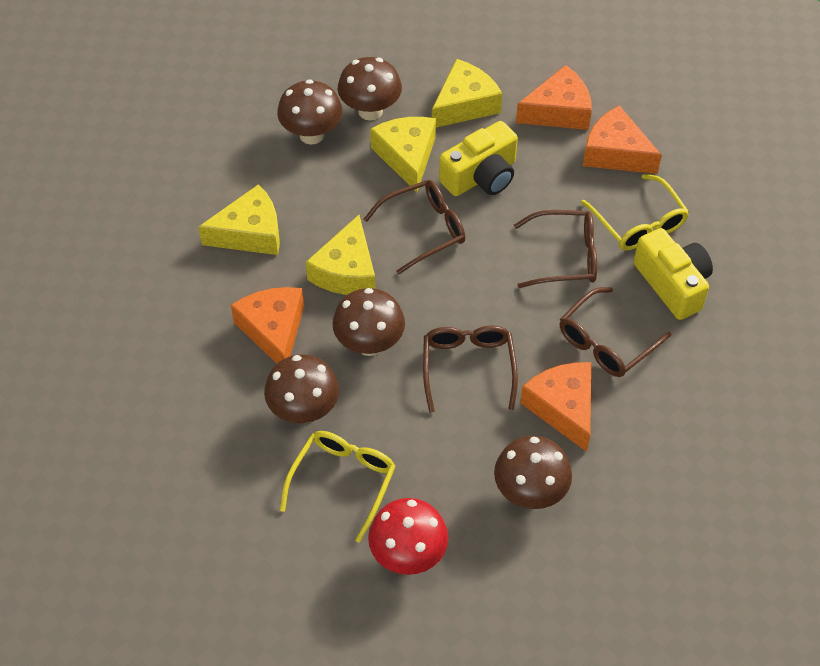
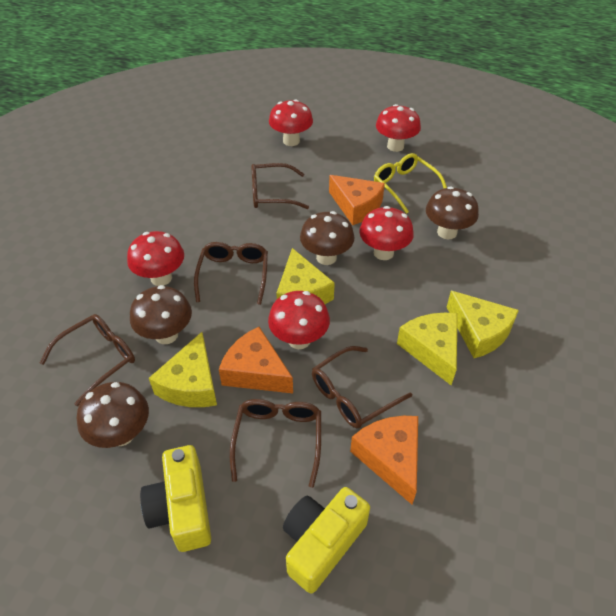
brown glasses: 4 -> 5
brown mushroom: 5 -> 4
orange cheese: 4 -> 3
red mushroom: 1 -> 5
yellow glasses: 2 -> 1

